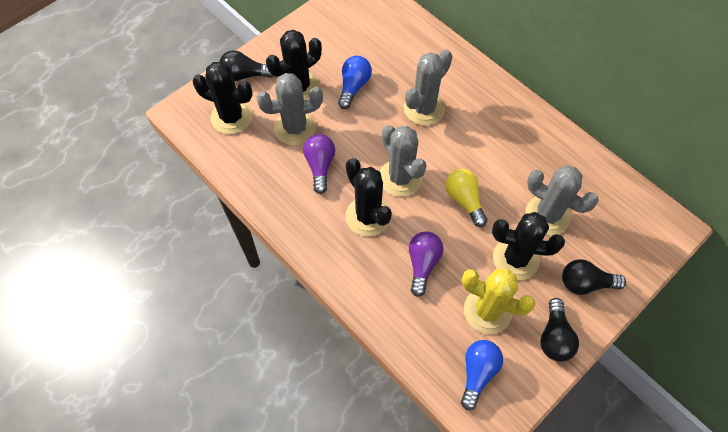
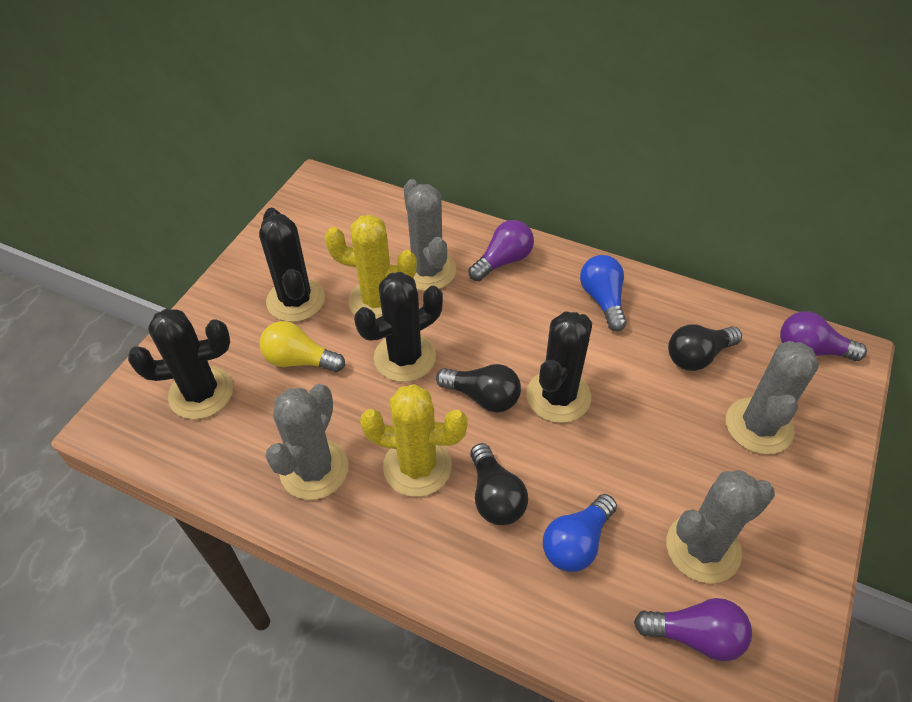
purple light bulb: 2 -> 3
yellow cactus: 1 -> 2

